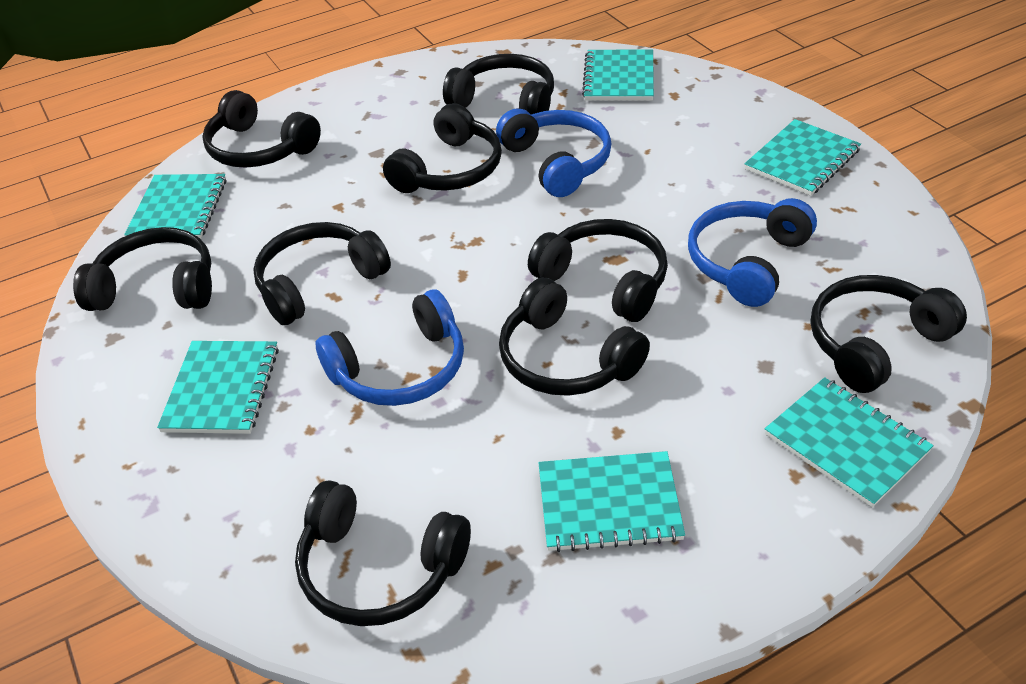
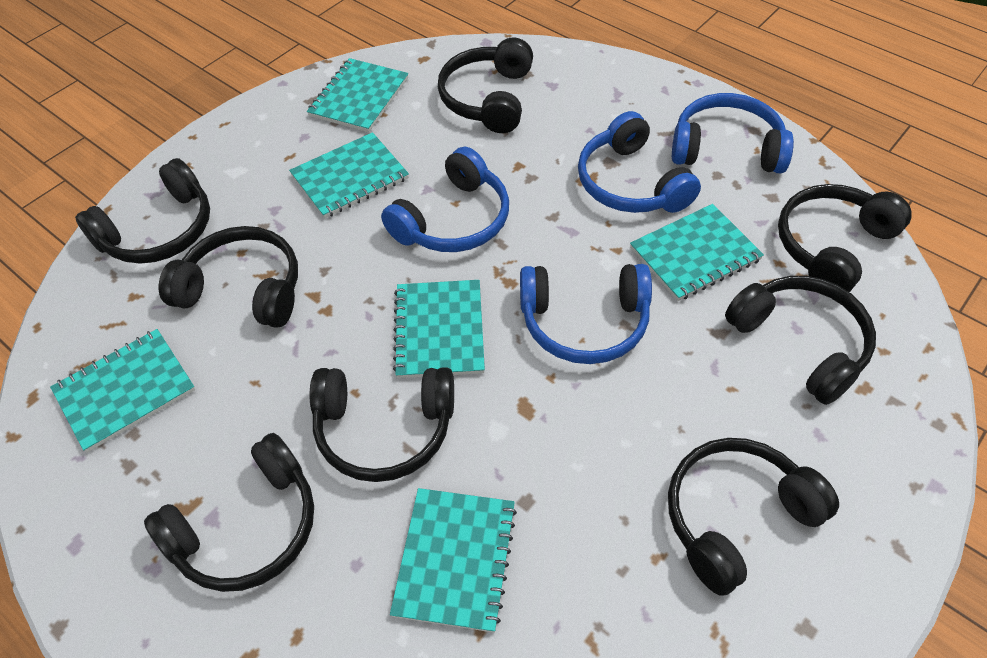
black headphones: 9 -> 8
blue headphones: 3 -> 4

